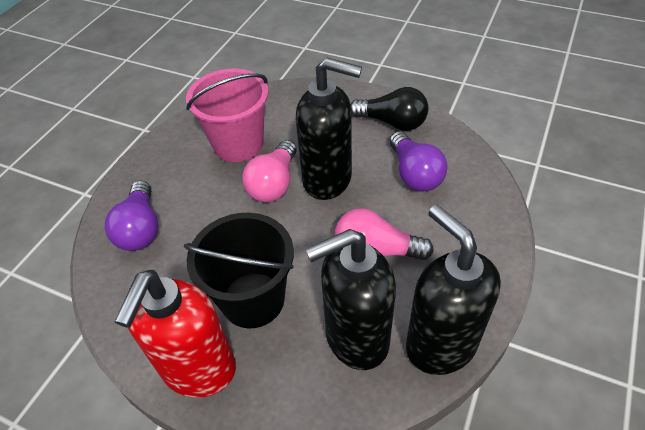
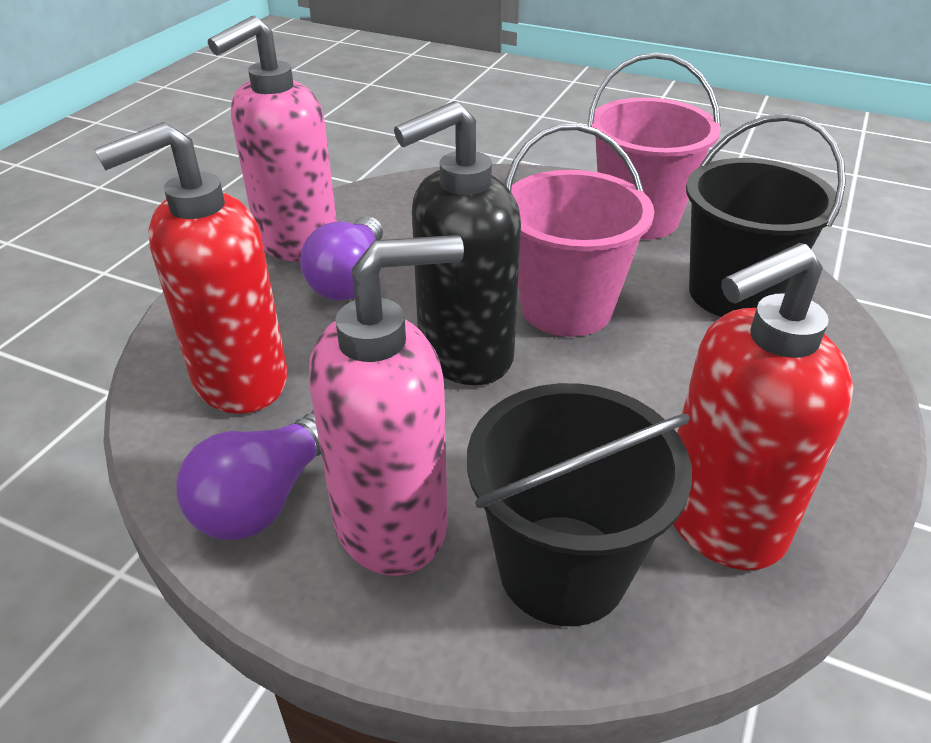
black bucket: 1 -> 2
black light bulb: 1 -> 0
black soap dispenser: 3 -> 1
pink bucket: 1 -> 2
pink light bulb: 2 -> 0
pink soap dispenser: 0 -> 2
red soap dispenser: 1 -> 2

